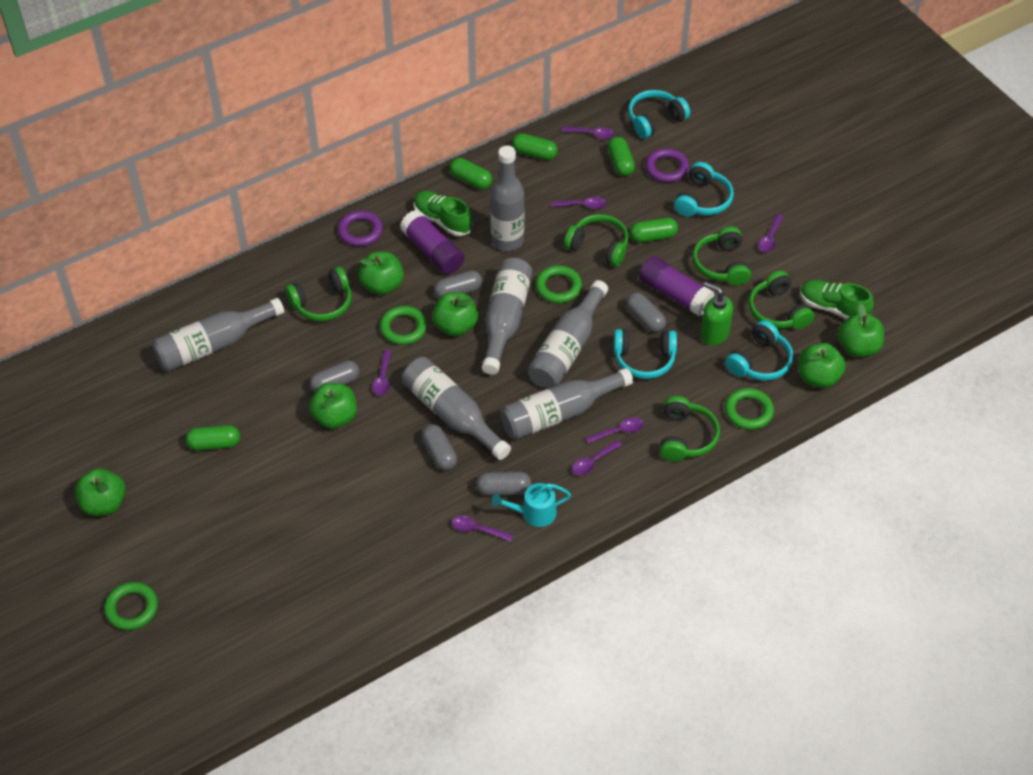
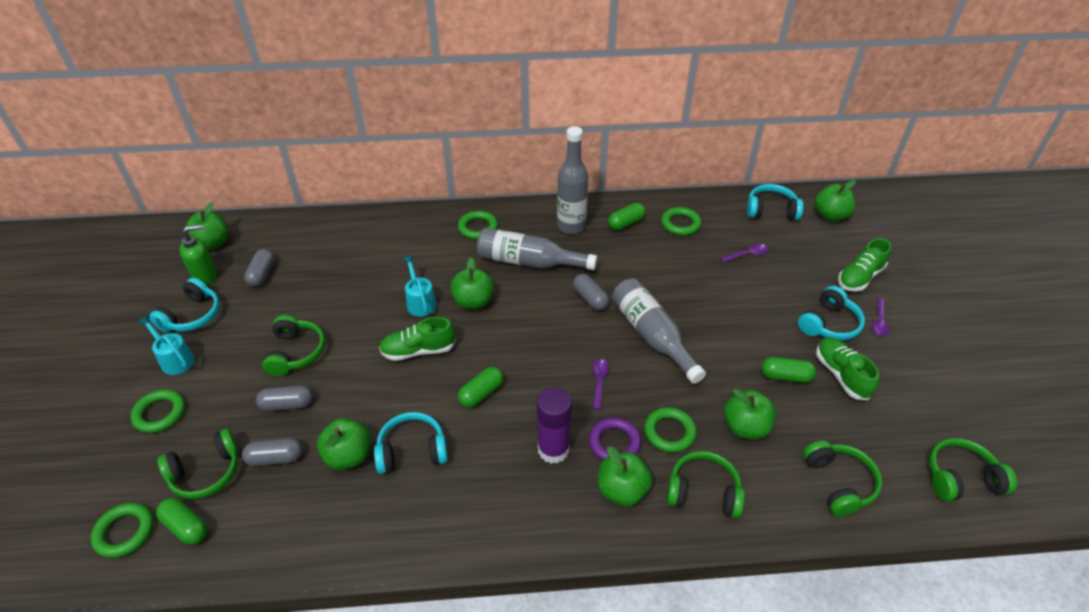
green capsule: 5 -> 4
green ring: 4 -> 5
green shoe: 2 -> 3
grey bottle: 6 -> 3
grey capsule: 5 -> 4
purple glue stick: 2 -> 1
purple ring: 2 -> 1
purple spoon: 7 -> 3
turquoise watering can: 1 -> 2

